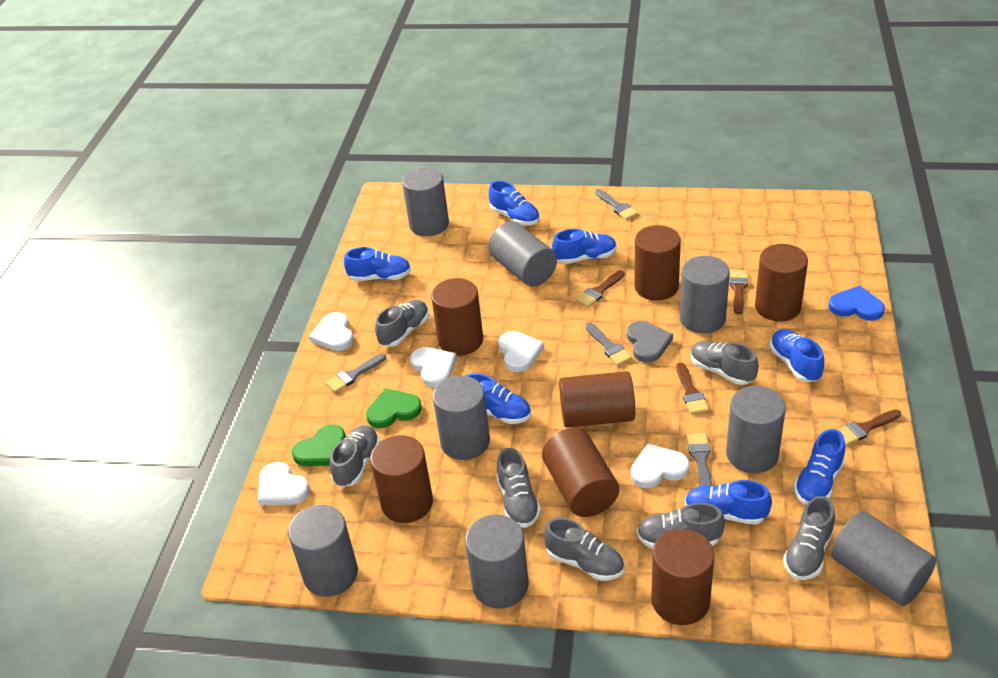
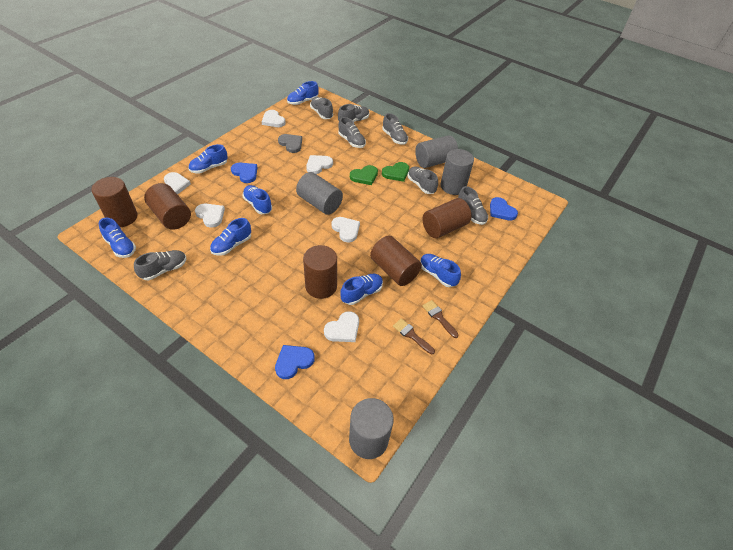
blue heart: 1 -> 3
brown brush: 4 -> 2
brown cylinder: 7 -> 5
grey brush: 4 -> 0
grey cylinder: 8 -> 4
white heart: 5 -> 6

